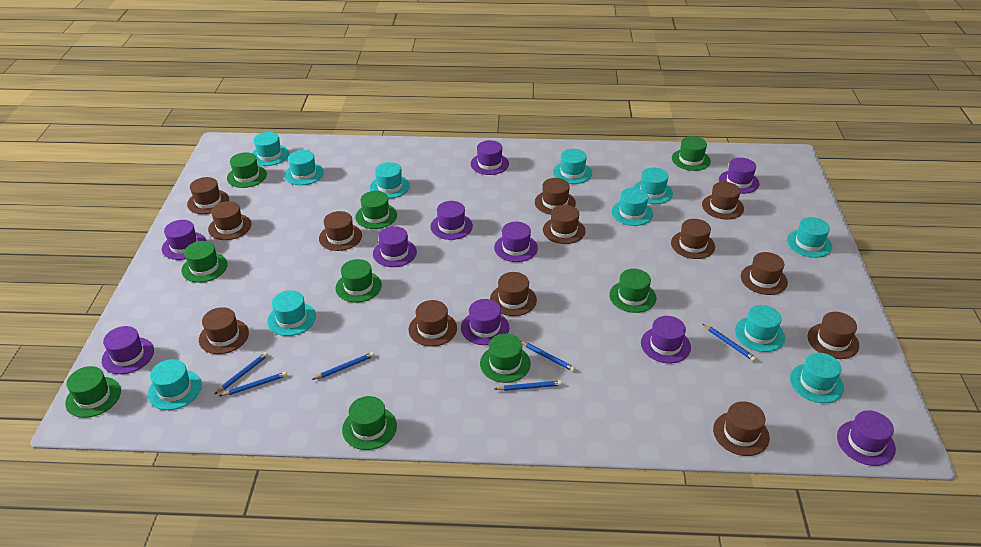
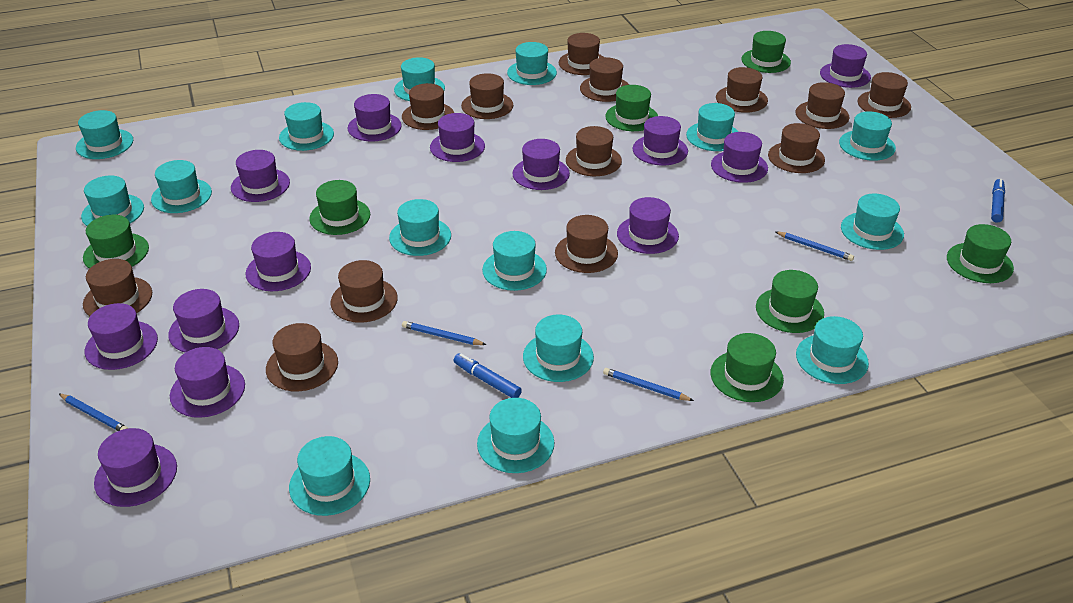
blue marker: 0 -> 2
blue pencil: 6 -> 4
green hat: 9 -> 7
purple hat: 10 -> 13
turquoise hat: 11 -> 15

